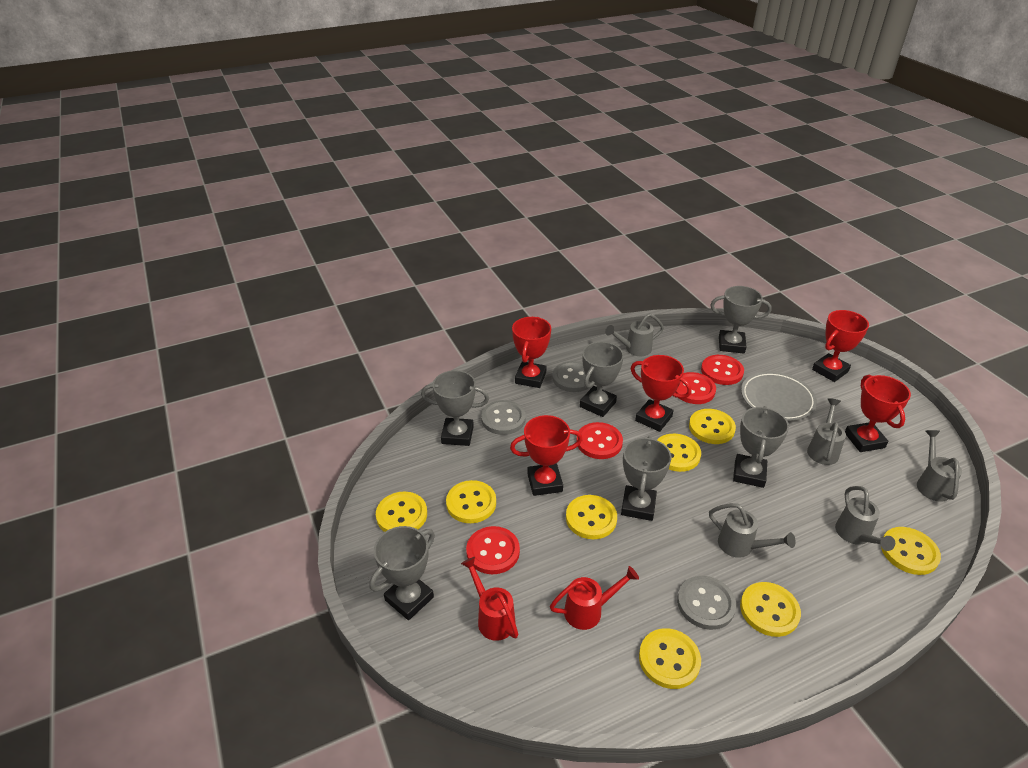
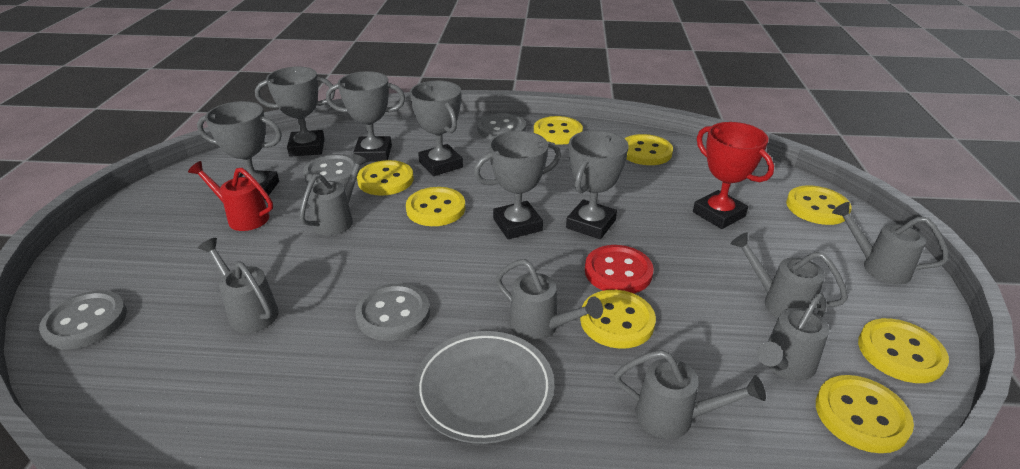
grey button: 3 -> 4
grey watering can: 5 -> 7
red button: 4 -> 1
red trophy: 5 -> 1
red watering can: 2 -> 1

